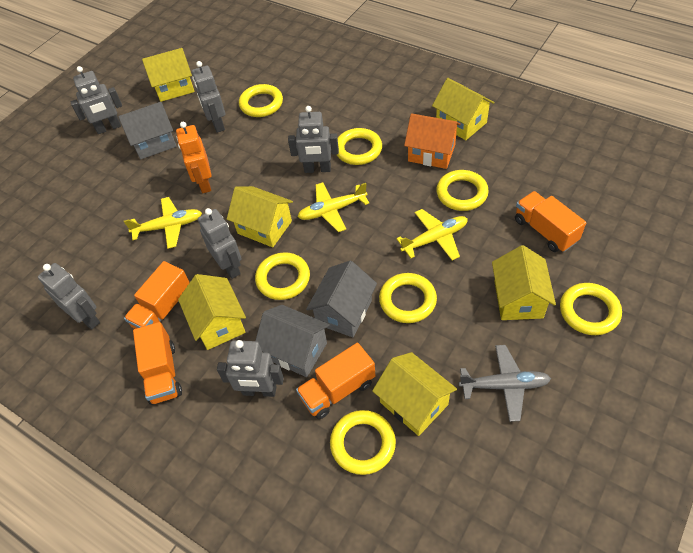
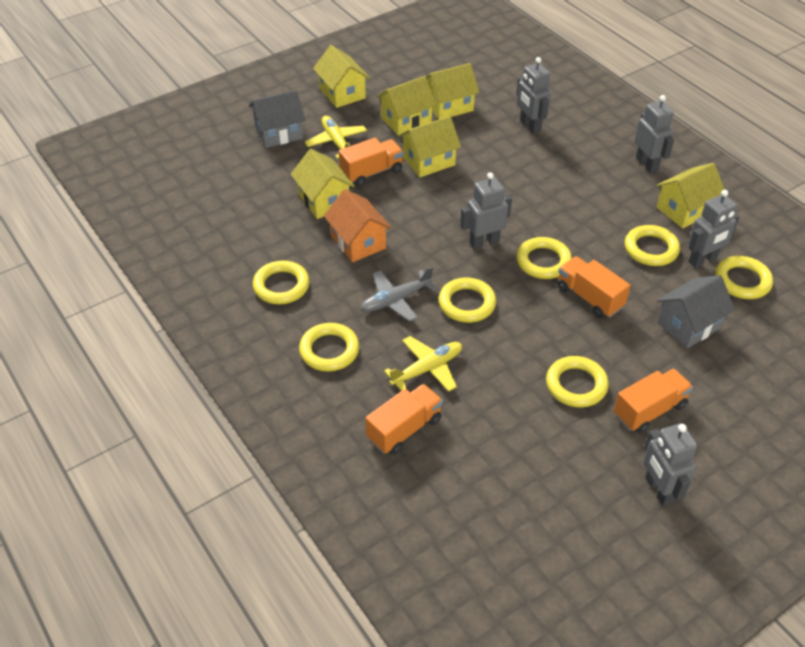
grey house: 3 -> 2
grey robot: 6 -> 5
orange robot: 1 -> 0
yellow plane: 3 -> 2

